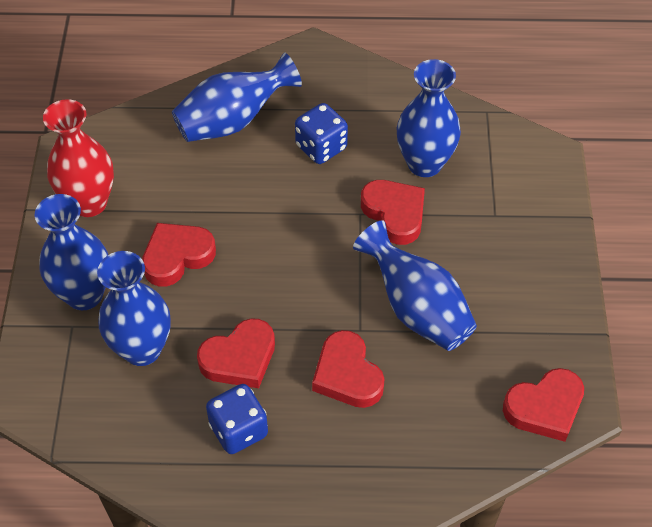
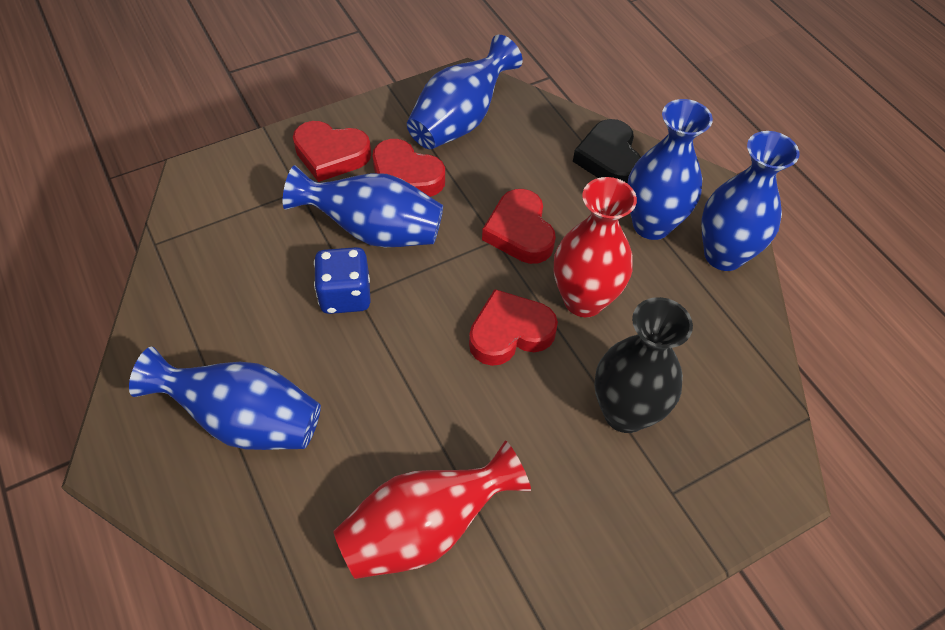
black heart: 0 -> 1
black vase: 0 -> 1
blue dice: 2 -> 1
red heart: 5 -> 4
red vase: 1 -> 2

